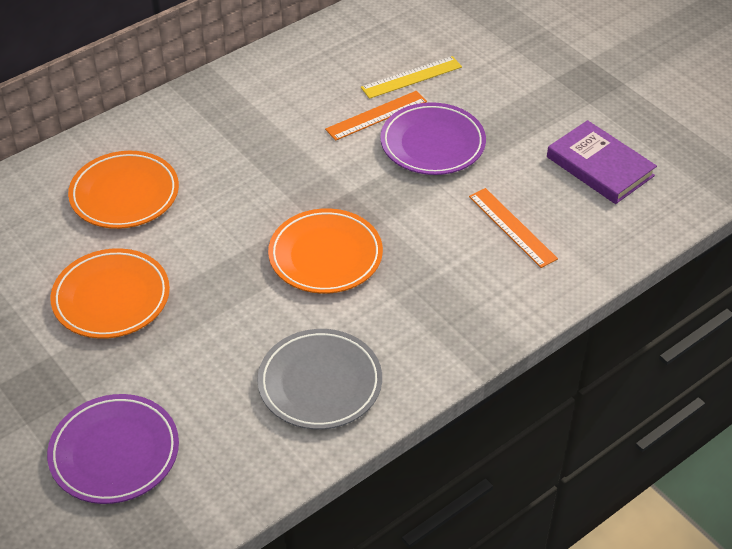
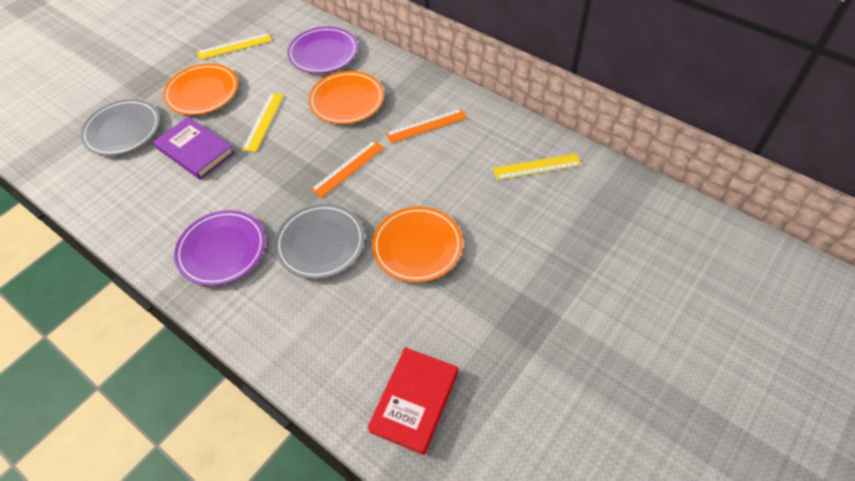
grey plate: 1 -> 2
red book: 0 -> 1
yellow ruler: 1 -> 3

